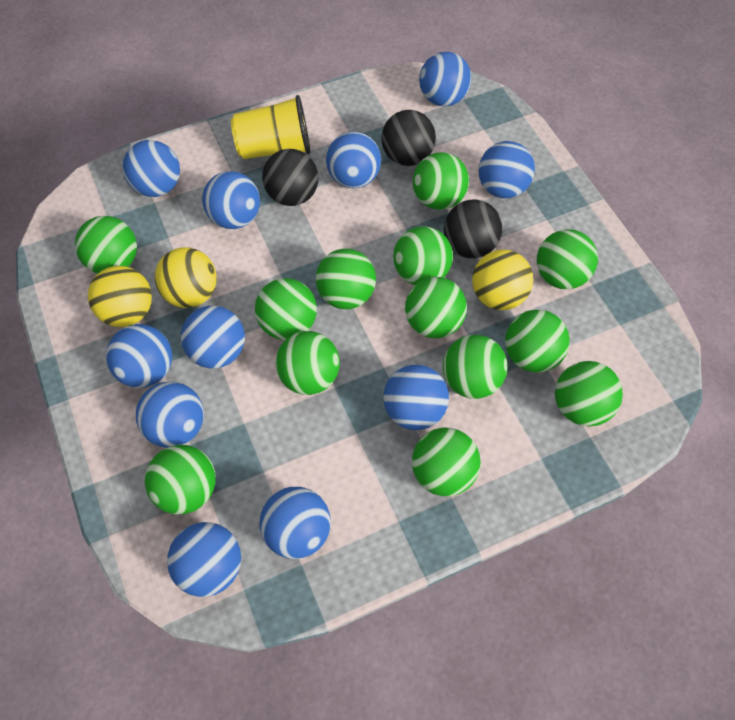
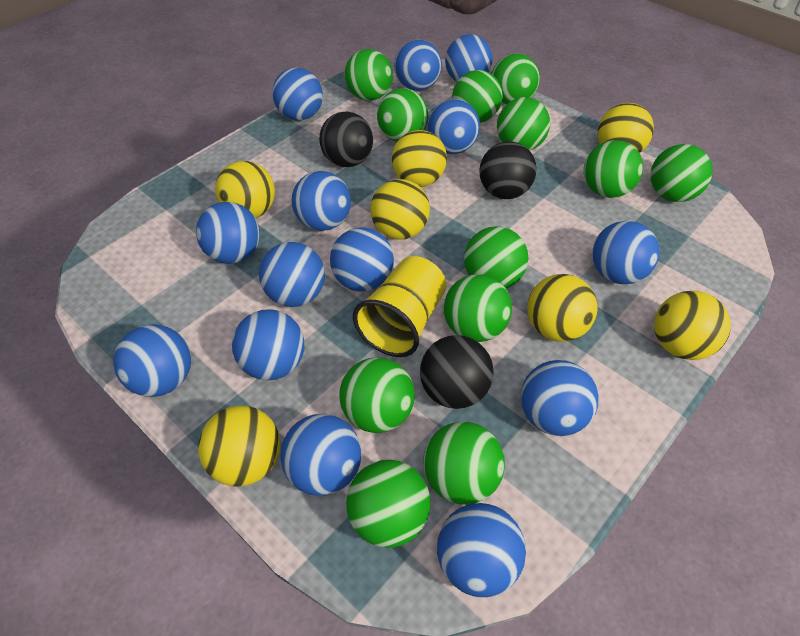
blue ball: 11 -> 14
green ball: 13 -> 12
yellow ball: 3 -> 7

